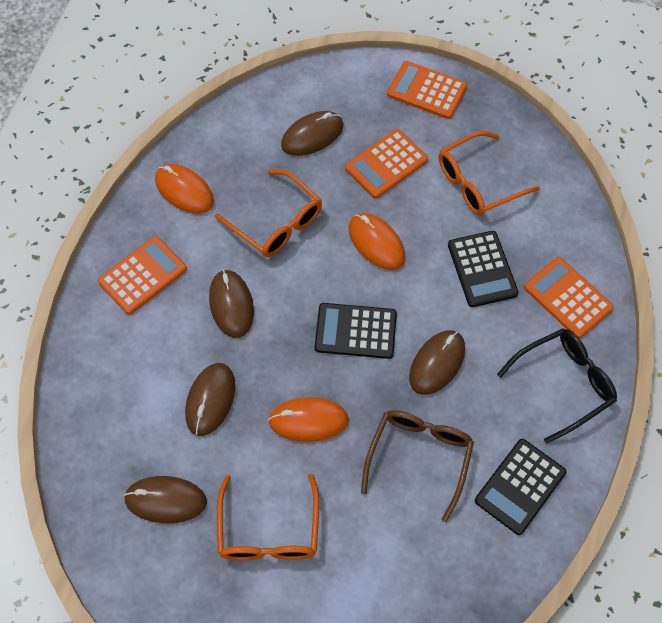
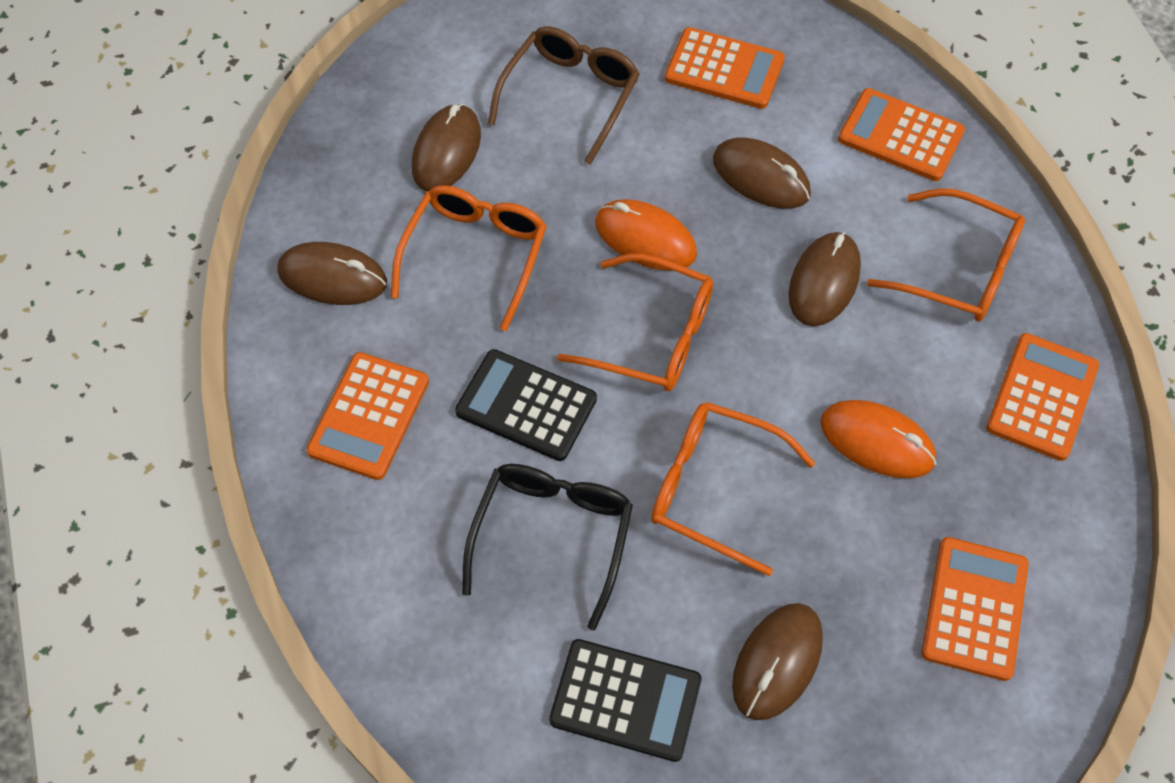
black calculator: 3 -> 2
orange calculator: 4 -> 5
orange glasses: 3 -> 4
orange mouse: 3 -> 2

